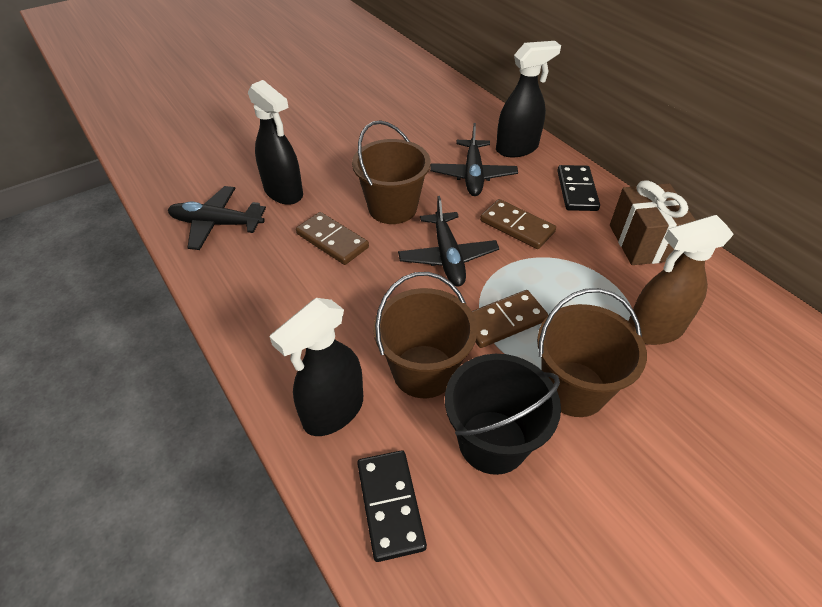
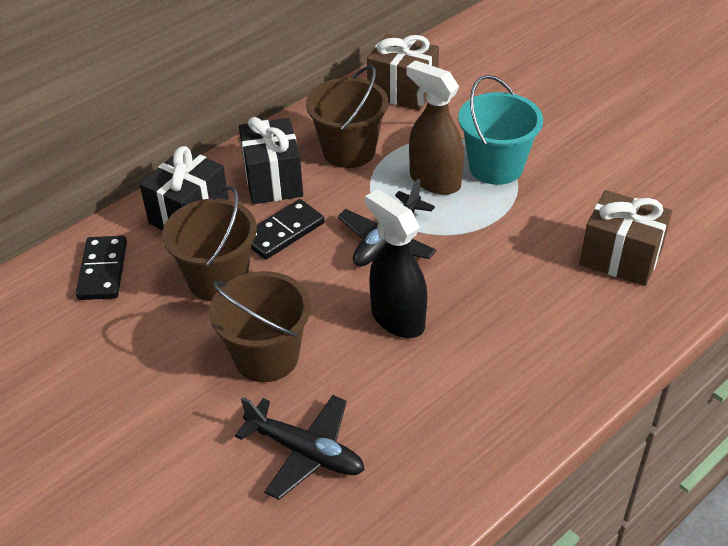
black bucket: 1 -> 0
black gift: 0 -> 2
black plane: 3 -> 2
black spray bottle: 3 -> 1
brown domino: 3 -> 0
brown gift: 1 -> 2
turquoise bucket: 0 -> 1

